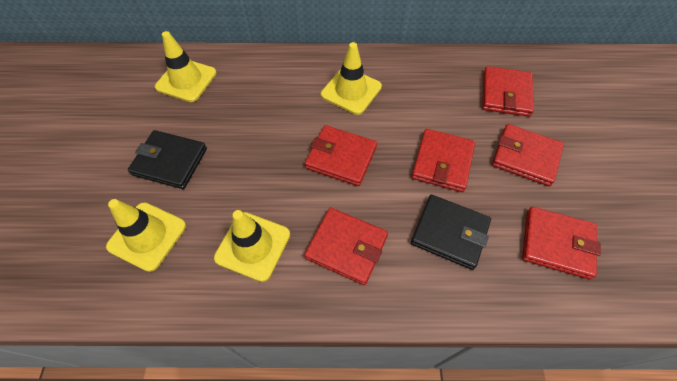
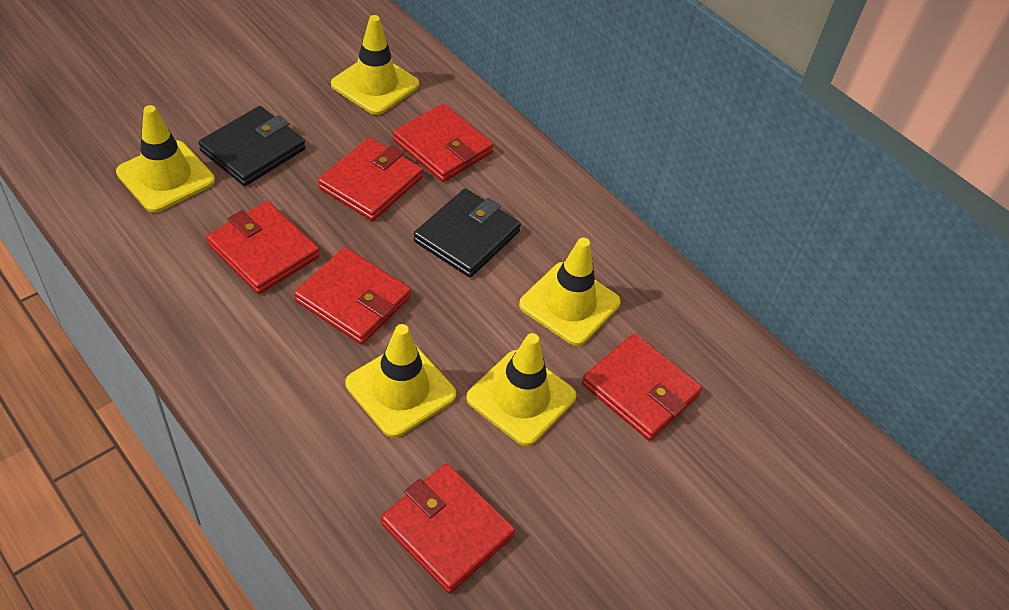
yellow traffic cone: 4 -> 5

